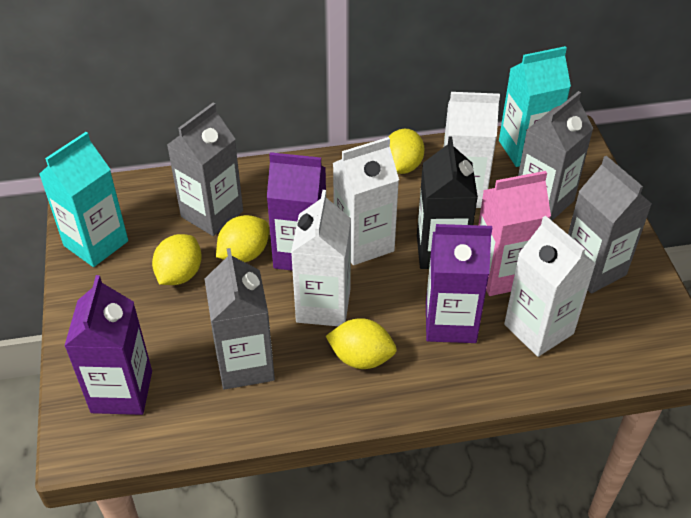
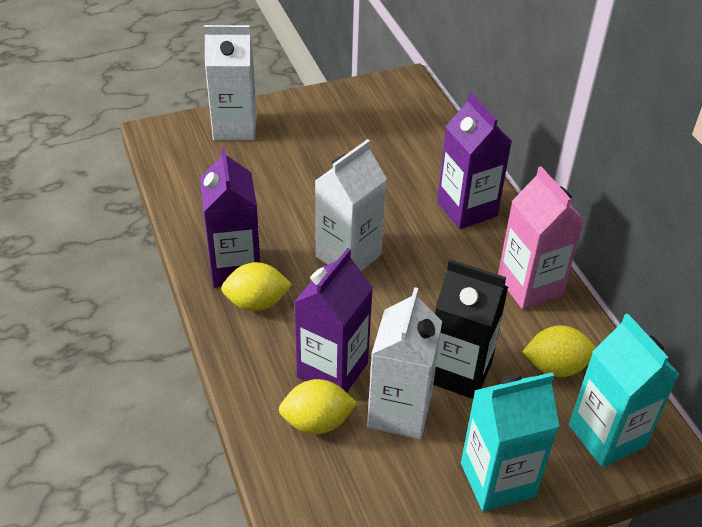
grey carton: 4 -> 0
white carton: 4 -> 3
yellow lemon: 4 -> 3

